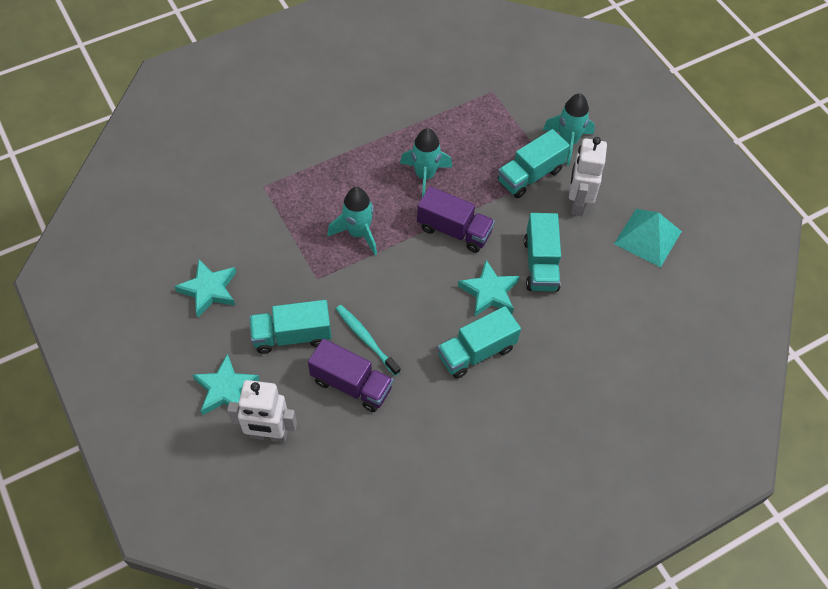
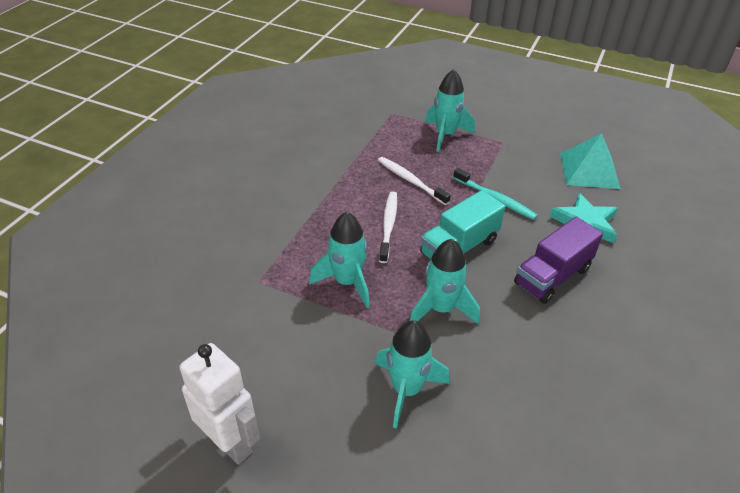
purple truck: 2 -> 1
turquoise rocket: 3 -> 4
turquoise star: 3 -> 1
turquoise truck: 4 -> 1
white robot: 2 -> 1
white toothbrush: 0 -> 2

